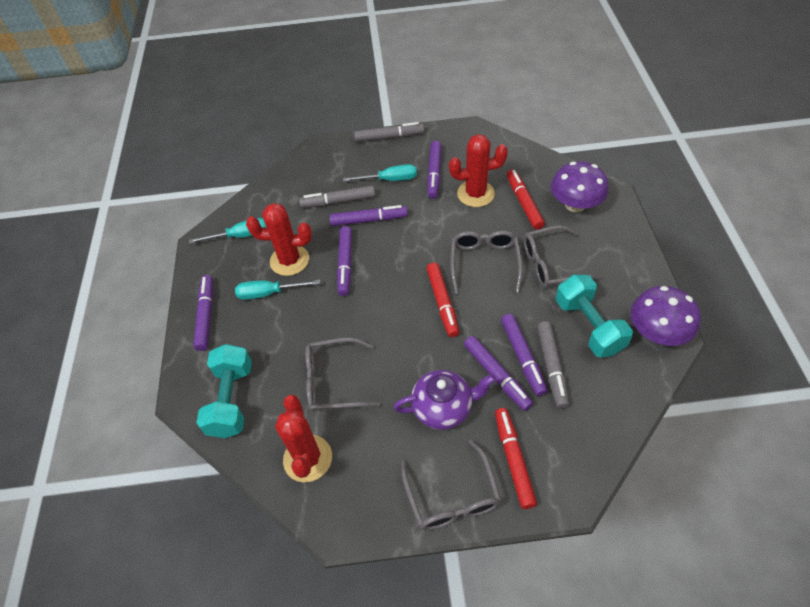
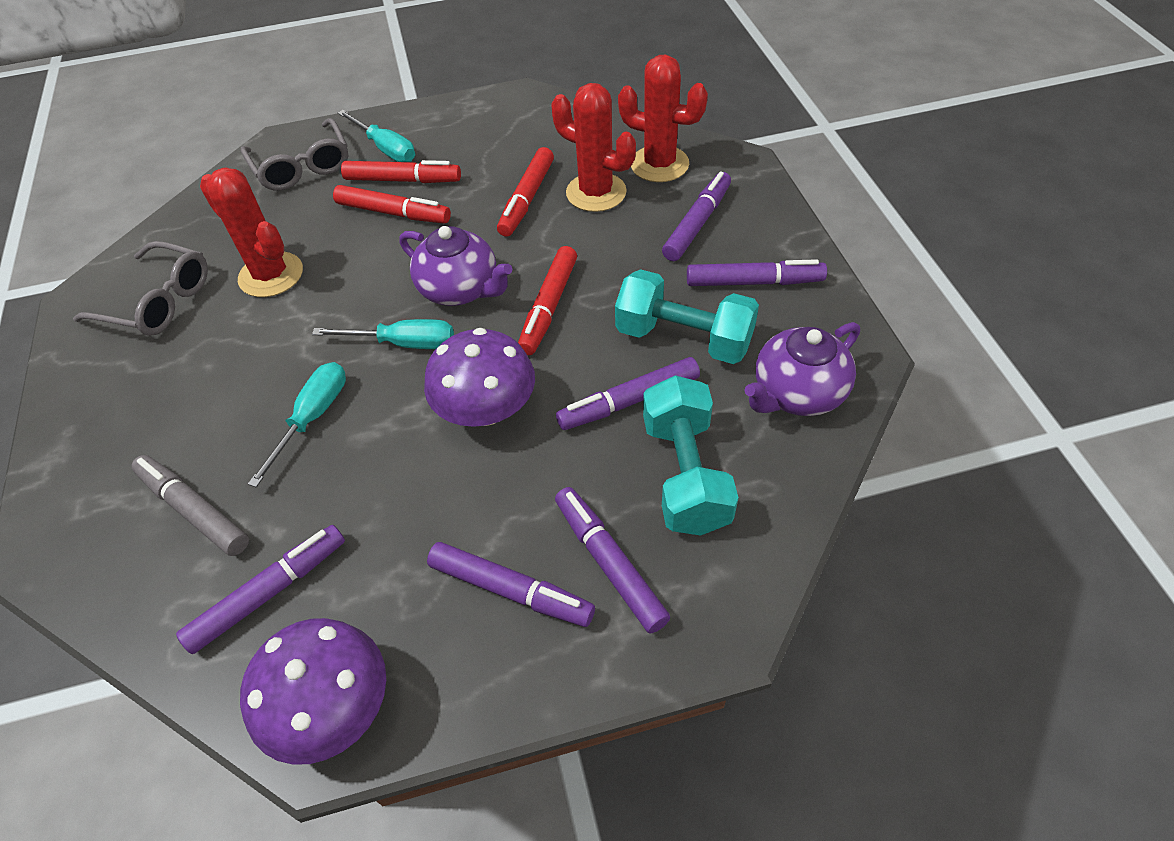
grey glasses: 4 -> 2
grey marker: 3 -> 1
purple teapot: 1 -> 2
red marker: 3 -> 4

